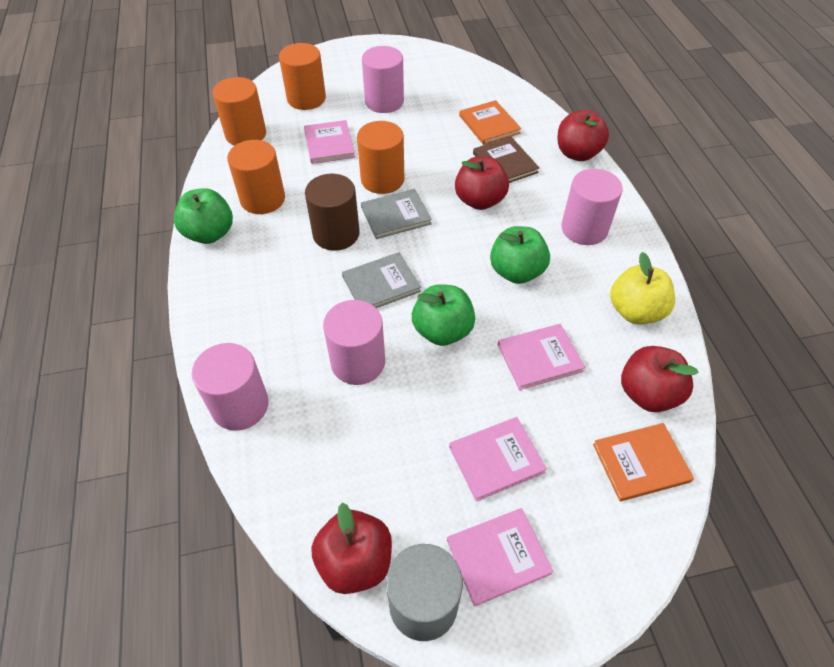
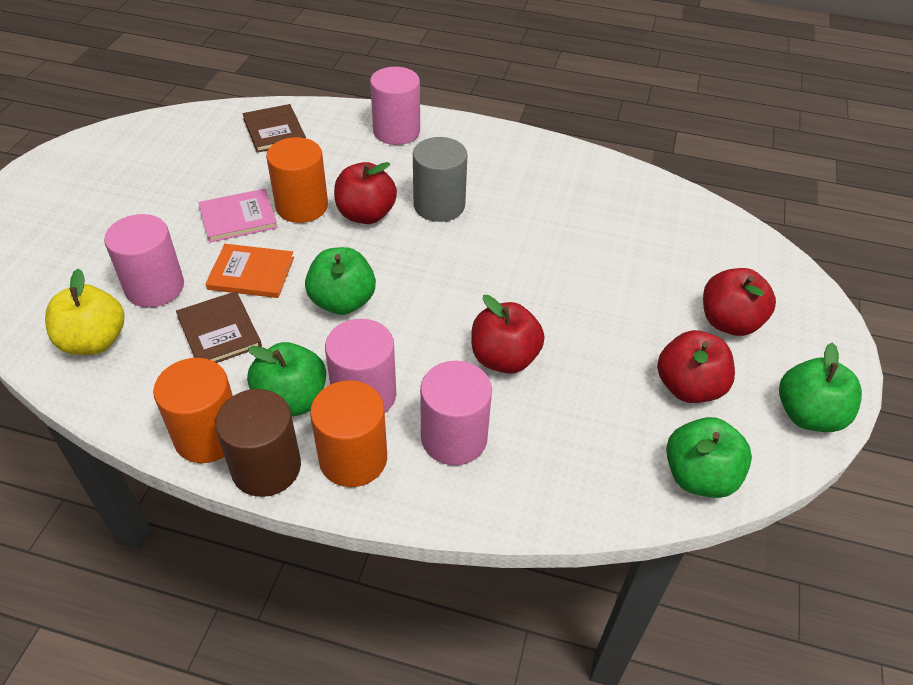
brown book: 1 -> 2
green apple: 3 -> 4
grey book: 2 -> 0
orange book: 2 -> 1
orange cylinder: 4 -> 3
pink book: 4 -> 1

